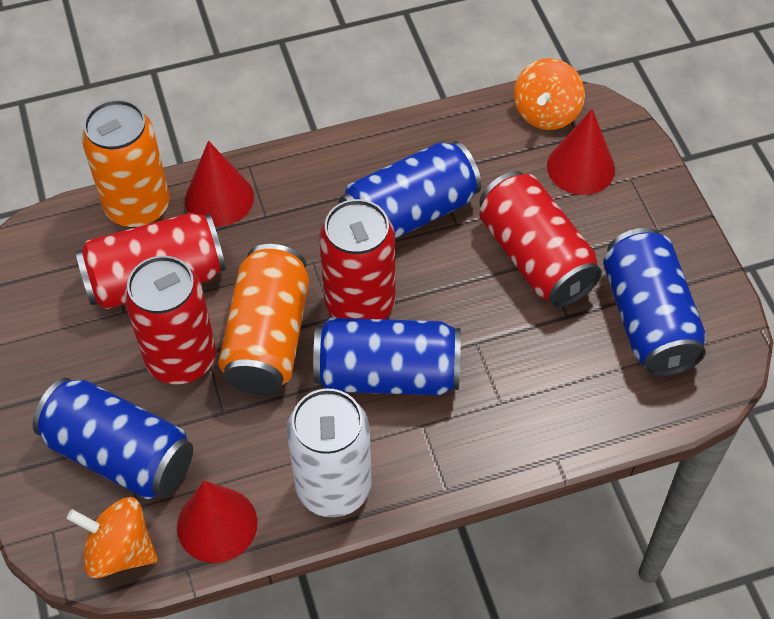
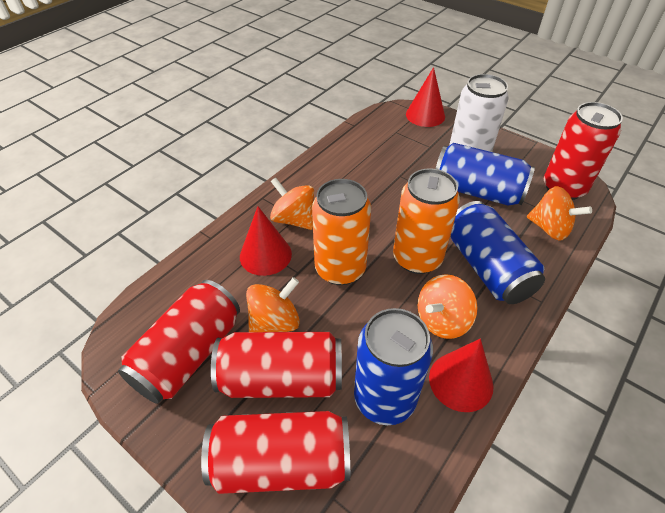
blue can: 4 -> 3
orange spinning top: 2 -> 4

